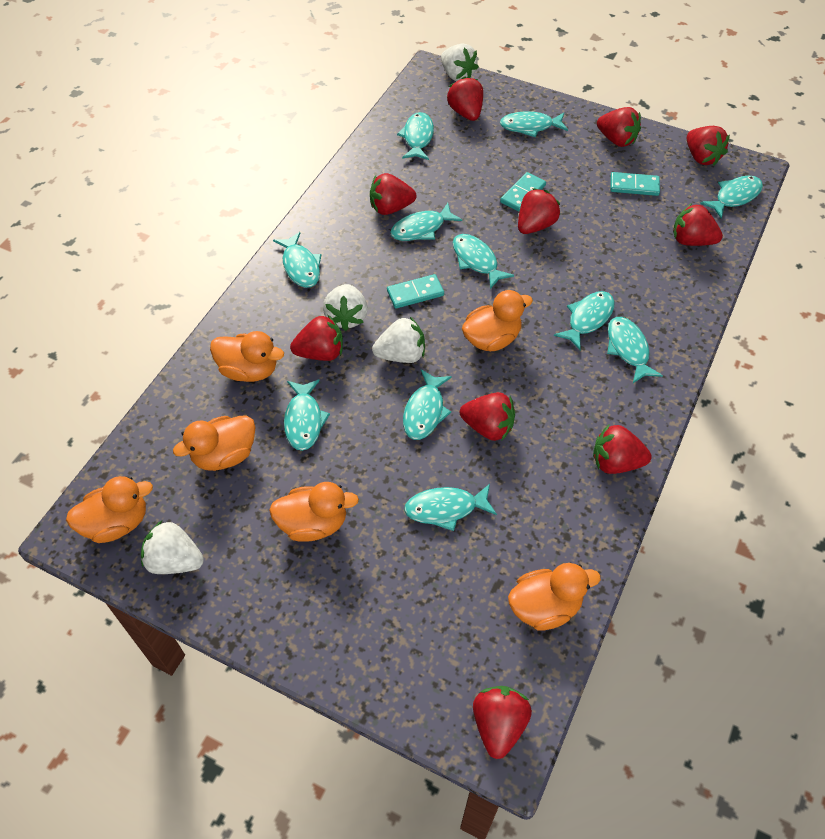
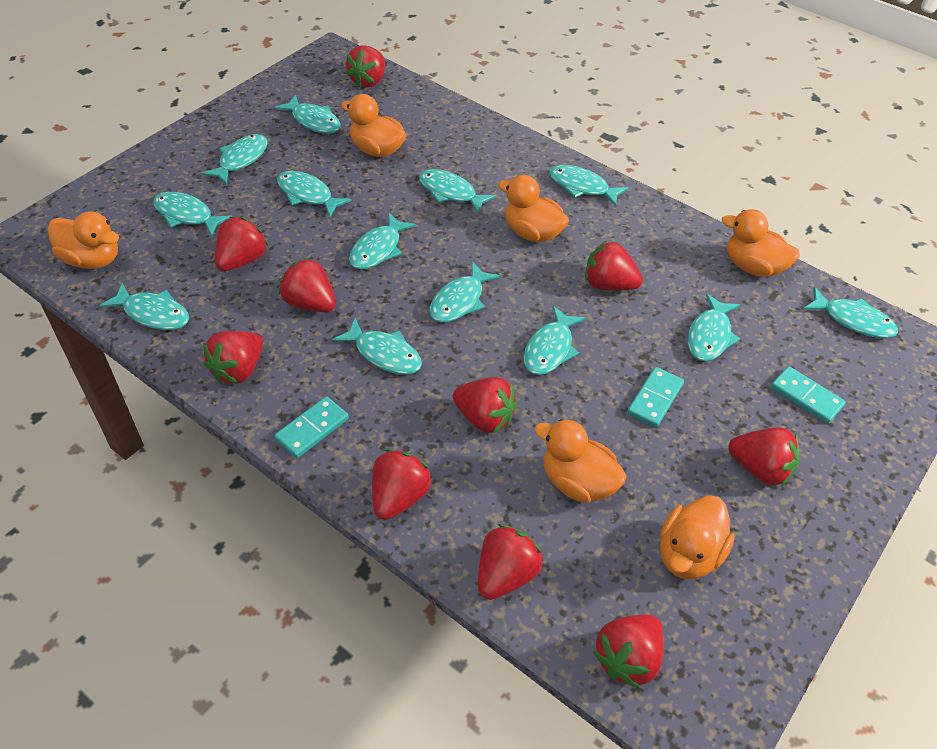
turquoise fish: 11 -> 13
white strawberry: 4 -> 0

